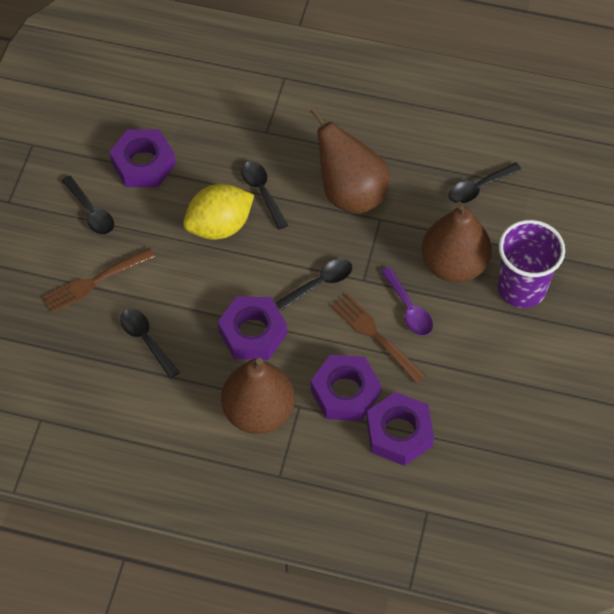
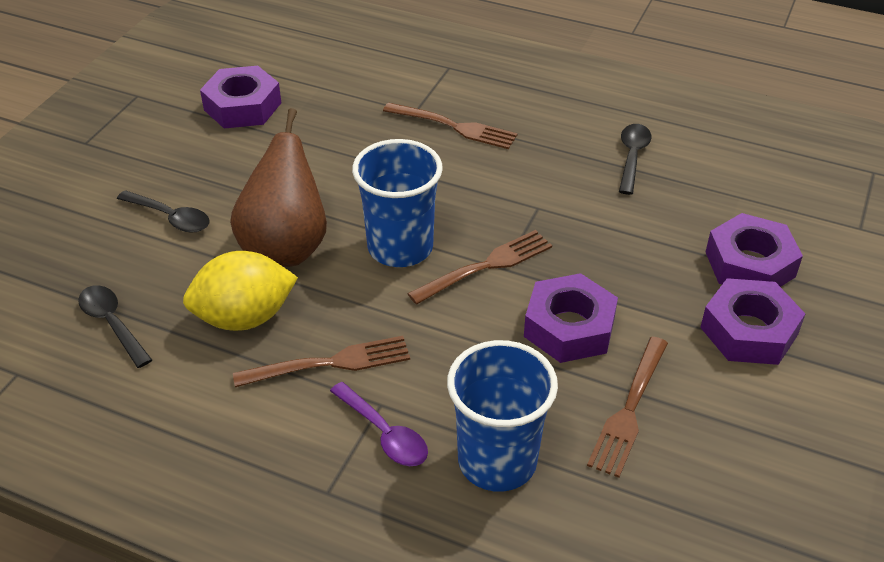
black spoon: 5 -> 3
blue cup: 0 -> 2
brown fork: 2 -> 4
brown pear: 3 -> 1
purple cup: 1 -> 0

